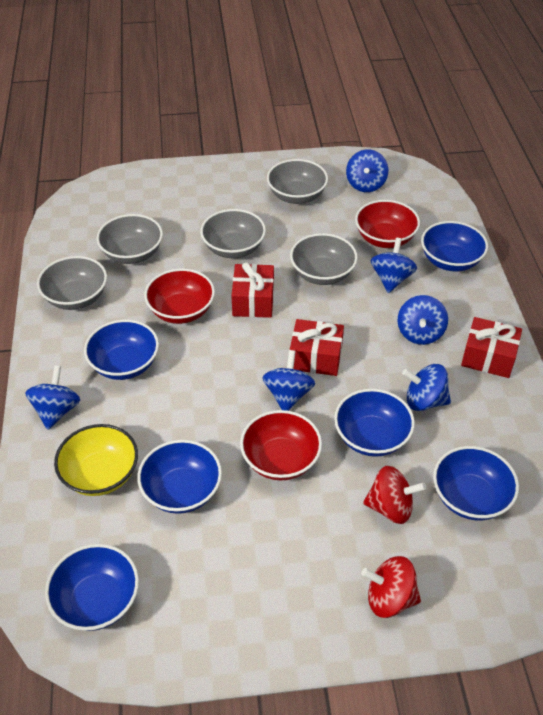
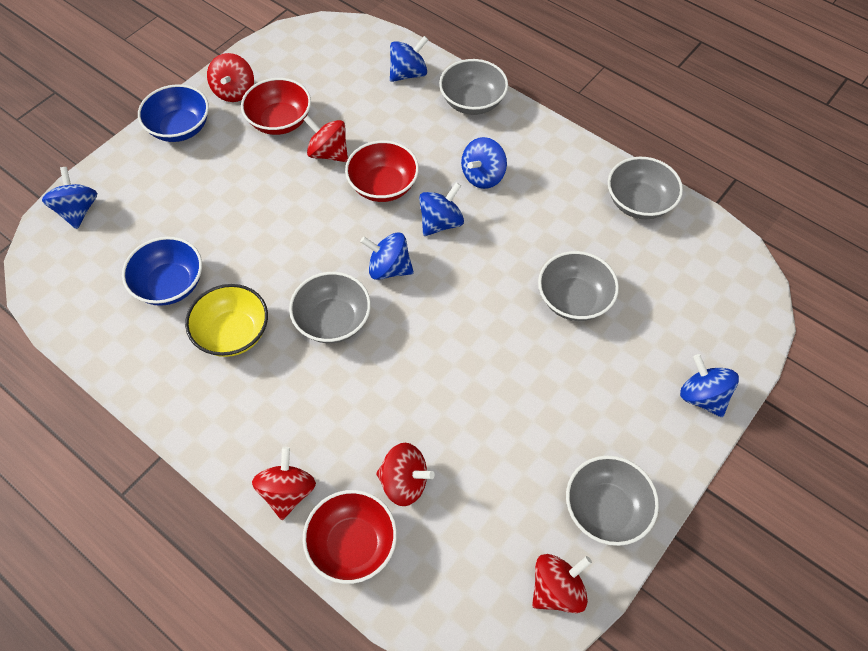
blue bowl: 6 -> 2
red gift: 3 -> 0
red spinning top: 2 -> 5

